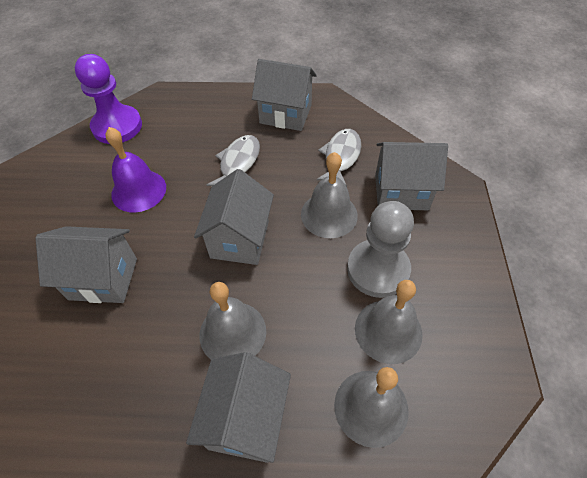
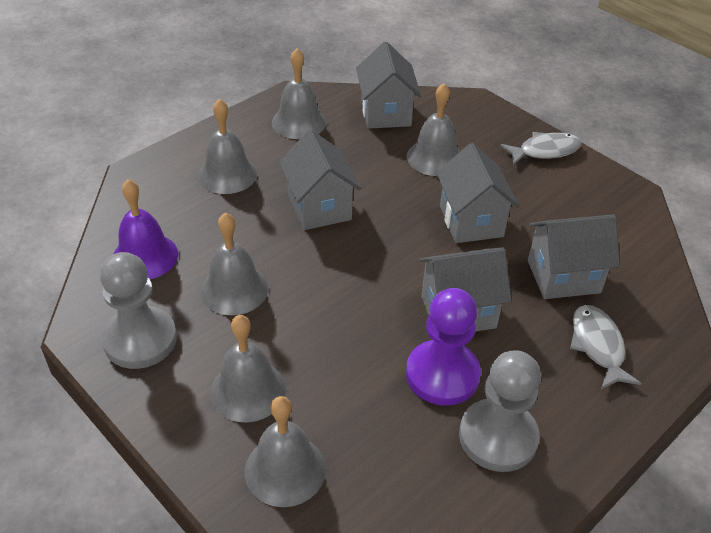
grey bell: 4 -> 6
grey pawn: 1 -> 2

